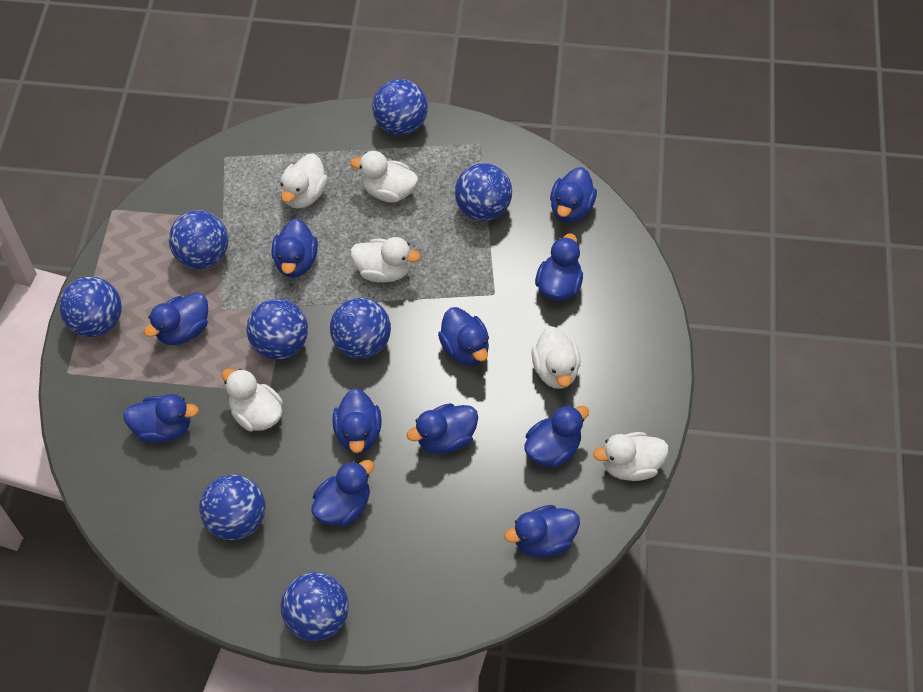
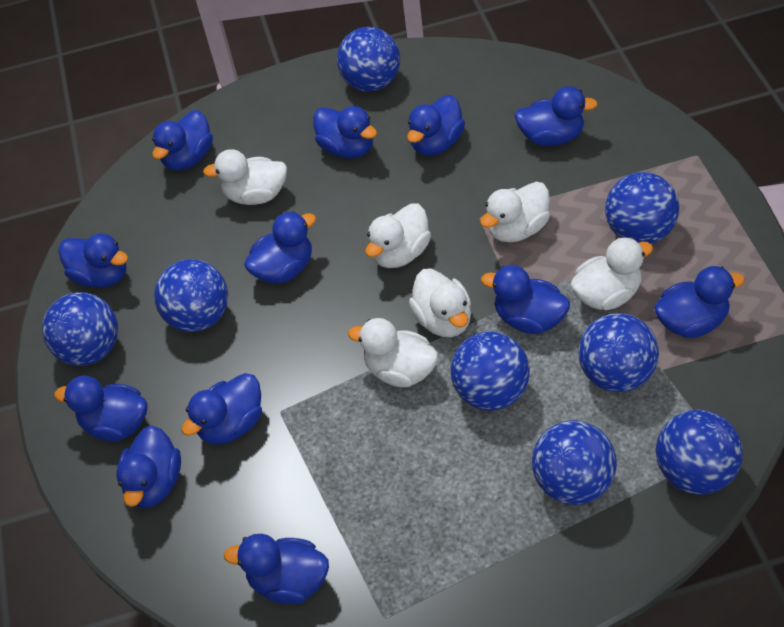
blue duck: 11 -> 12

